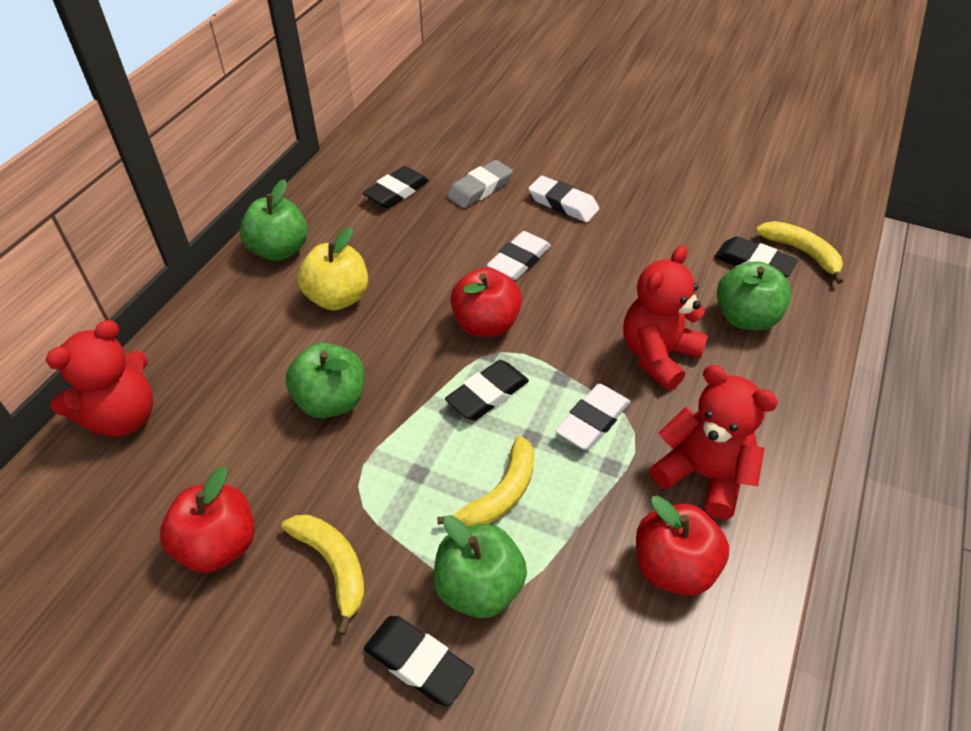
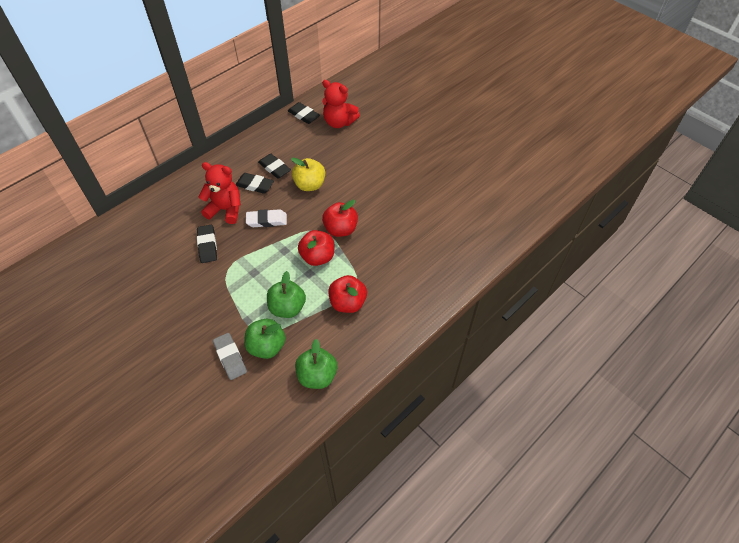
green apple: 4 -> 3
red teddy bear: 3 -> 2
white eraser: 3 -> 1
yellow banana: 3 -> 0

